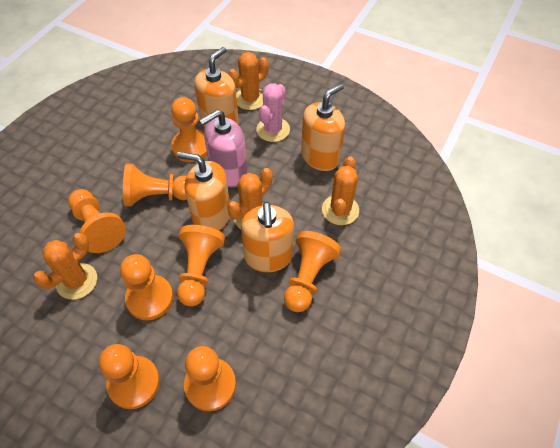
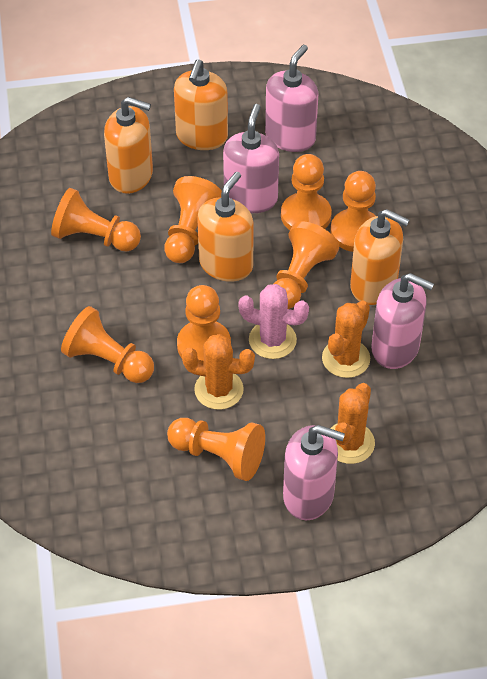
orange cactus: 4 -> 3
pink soap dispenser: 1 -> 4

